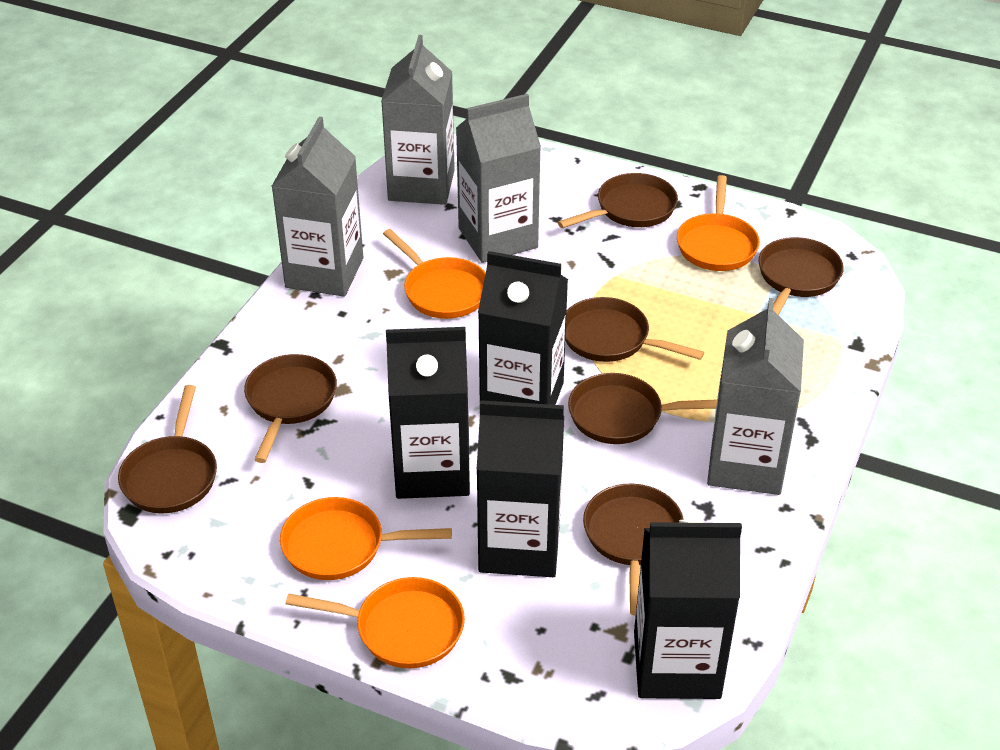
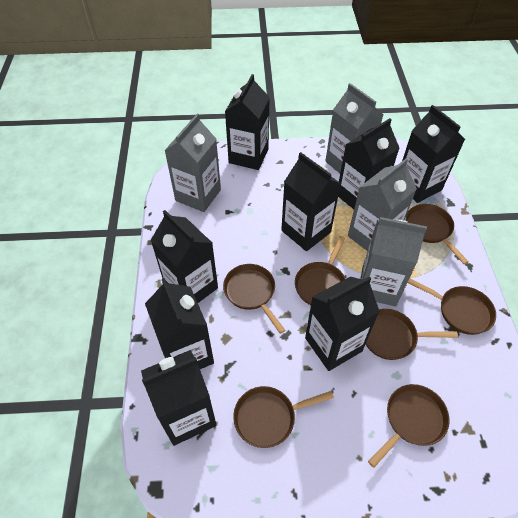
black carton: 4 -> 8
orange pan: 4 -> 0

